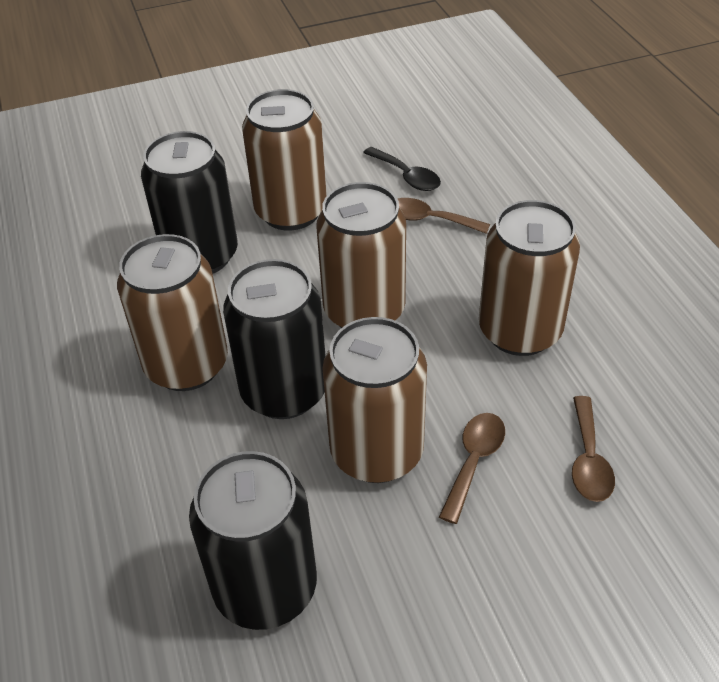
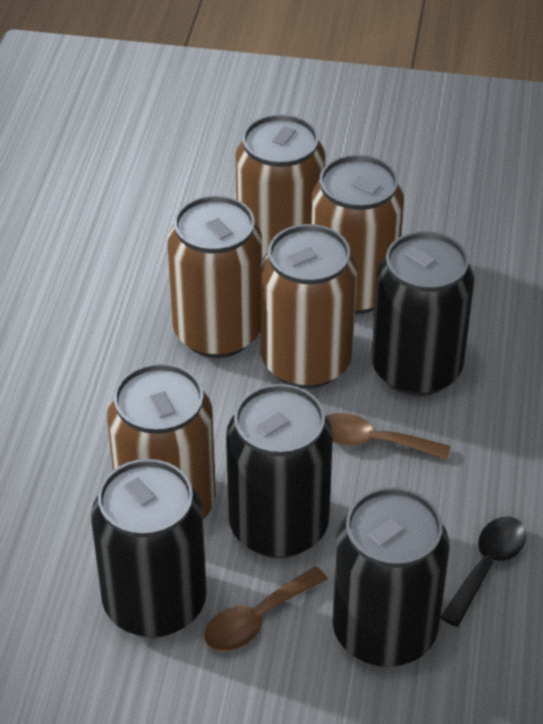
black can: 3 -> 4
brown spoon: 3 -> 2

